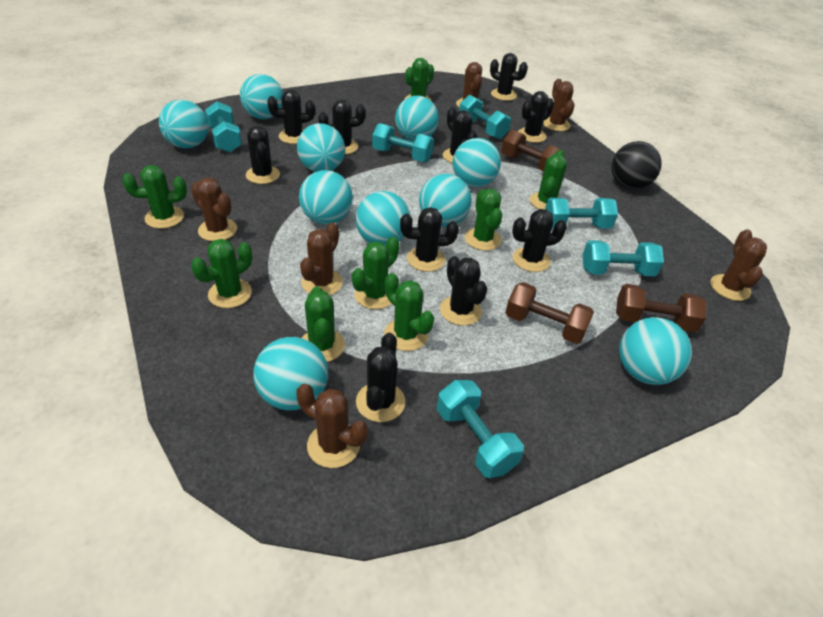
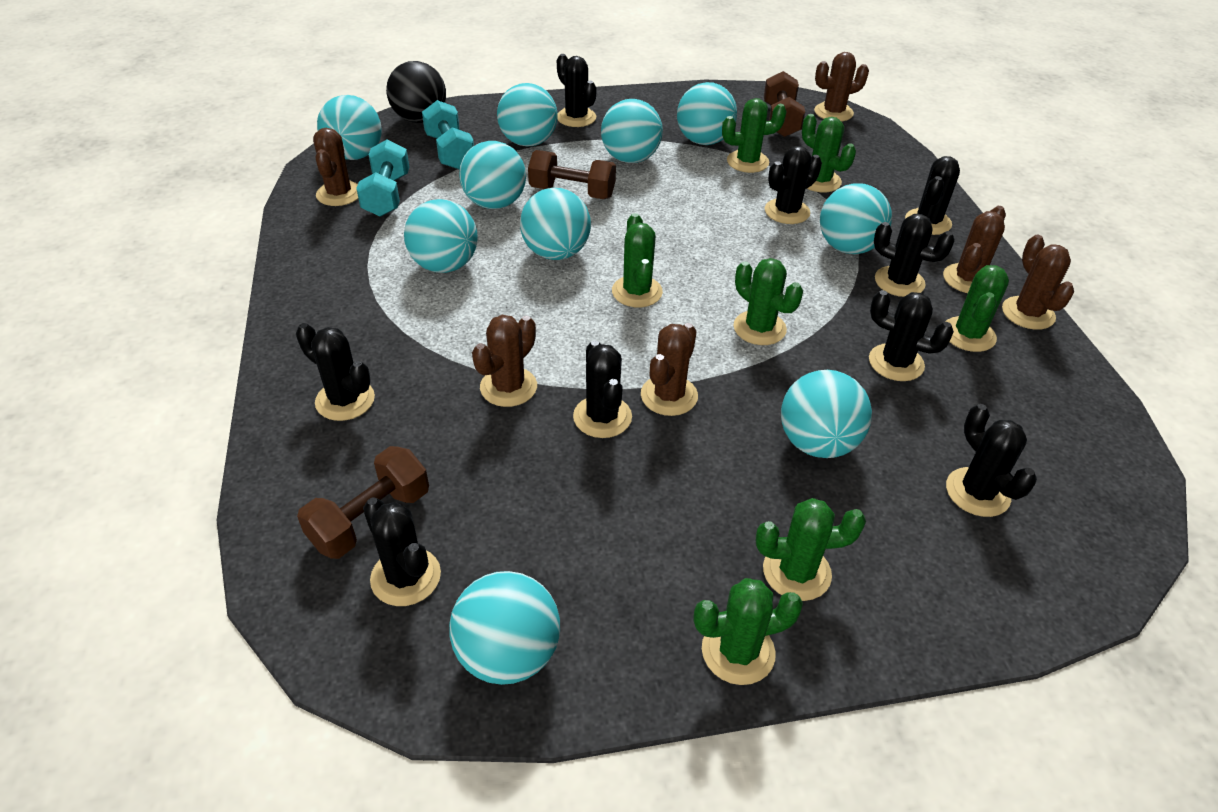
black cactus: 10 -> 9
green cactus: 8 -> 7
turquoise dumbbell: 6 -> 2

